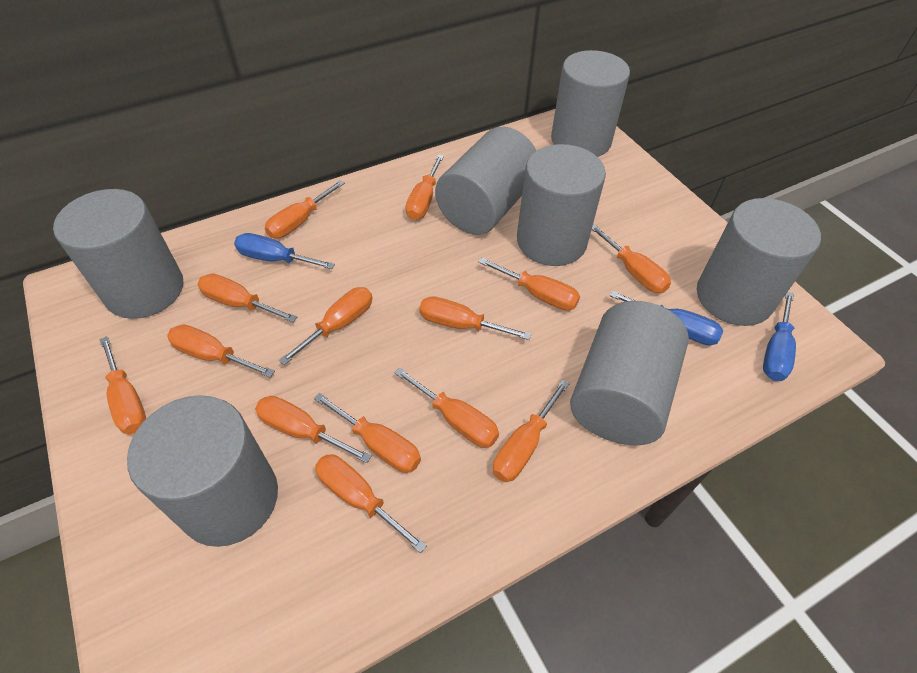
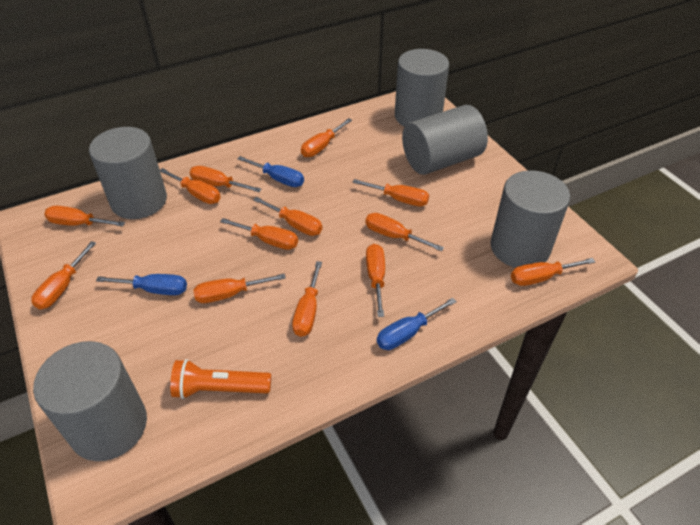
grey cylinder: 7 -> 5
orange flashlight: 0 -> 1
orange screwdriver: 14 -> 13

